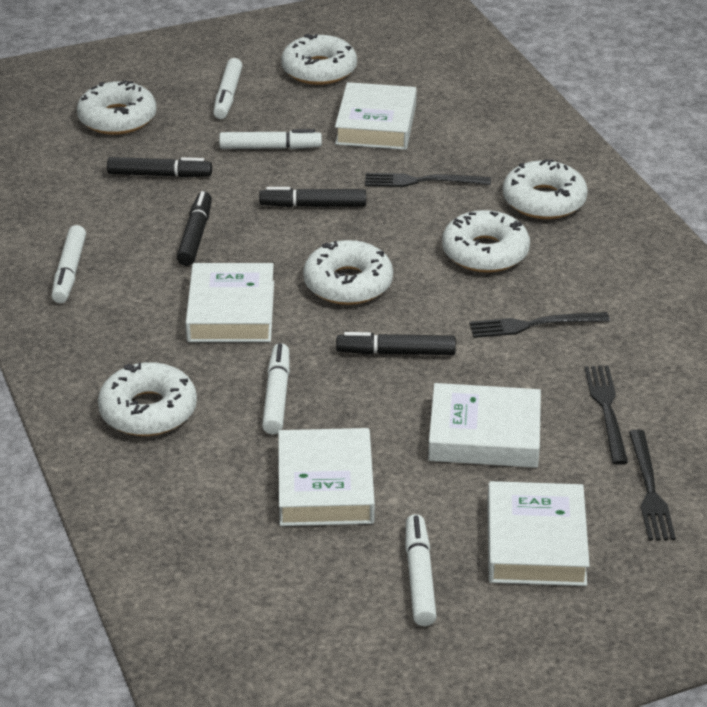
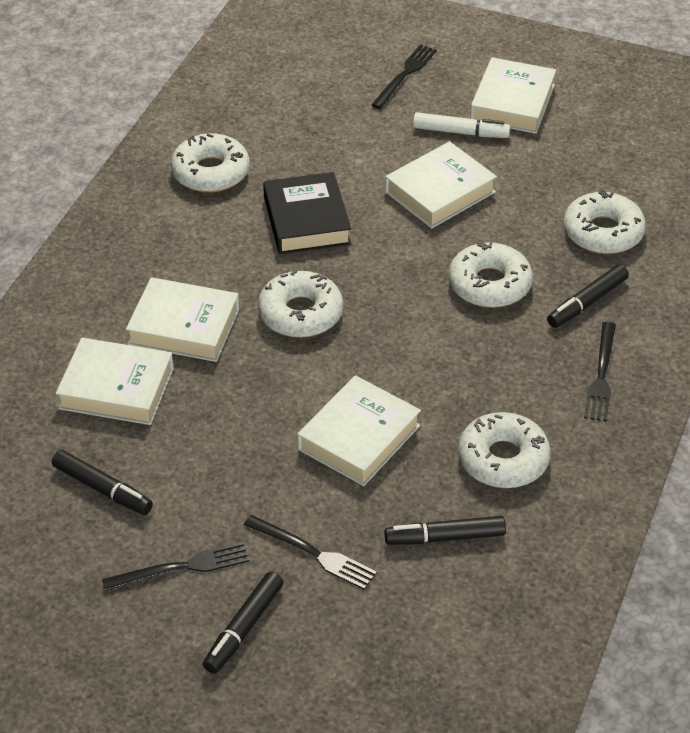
black book: 0 -> 1
white donut: 6 -> 5
white marker: 5 -> 1

